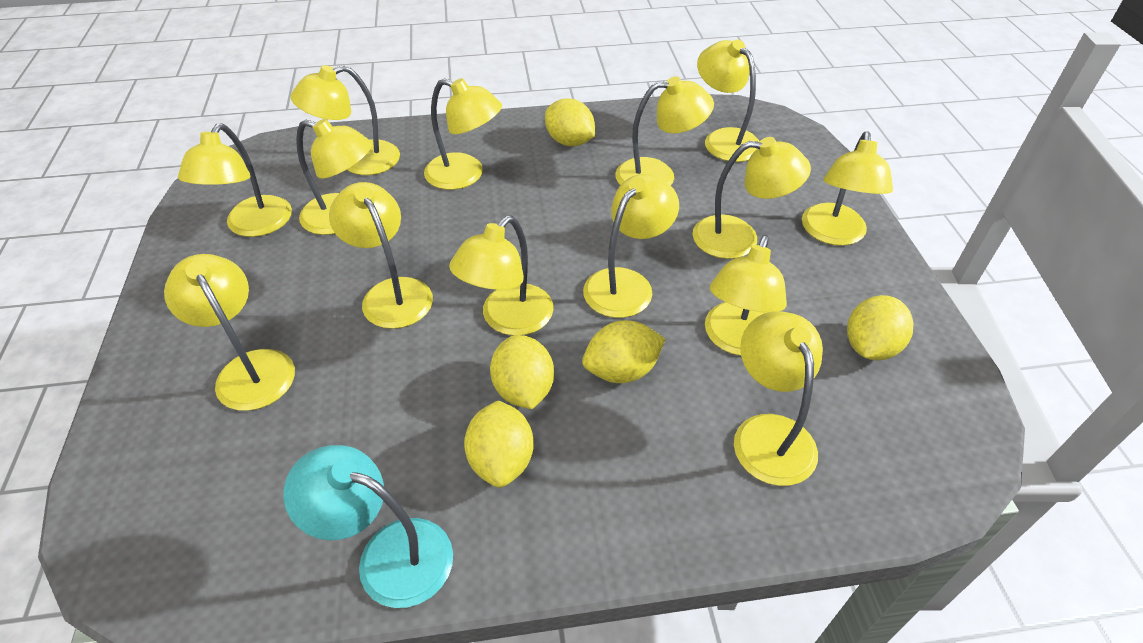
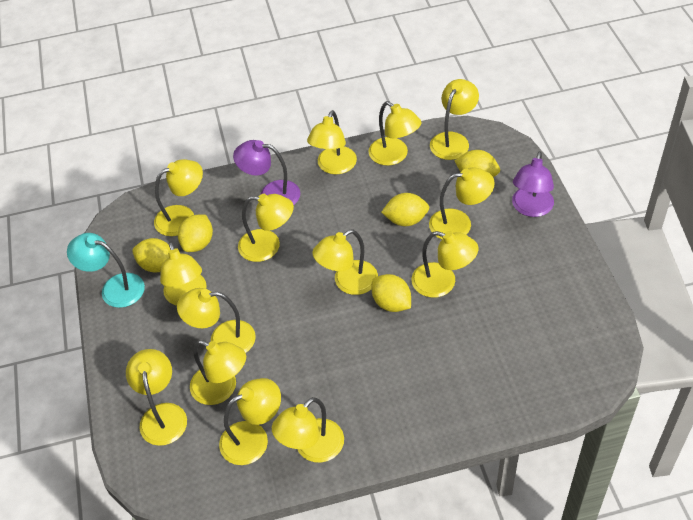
purple lamp: 0 -> 2

